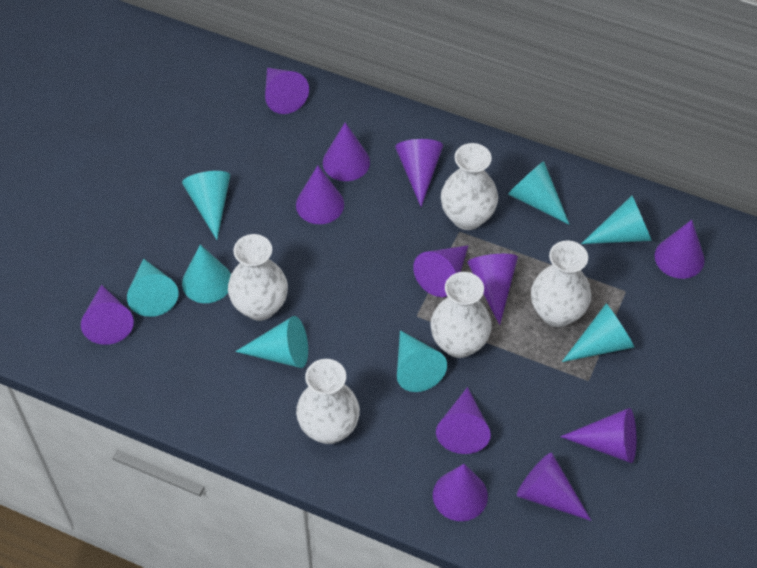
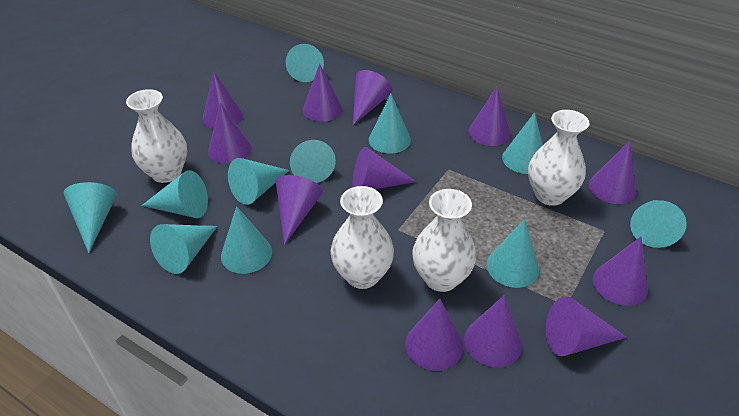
turquoise cone: 8 -> 11
white vase: 5 -> 4

